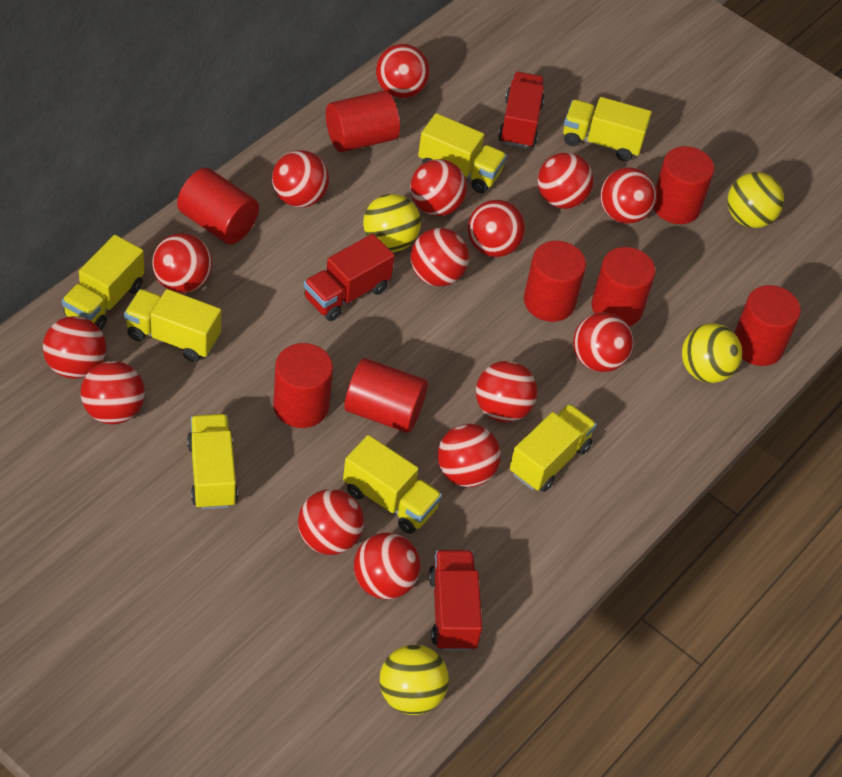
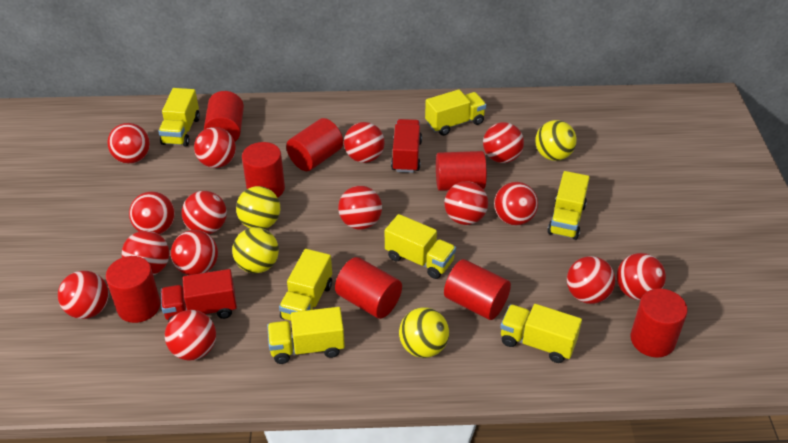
red truck: 3 -> 2

